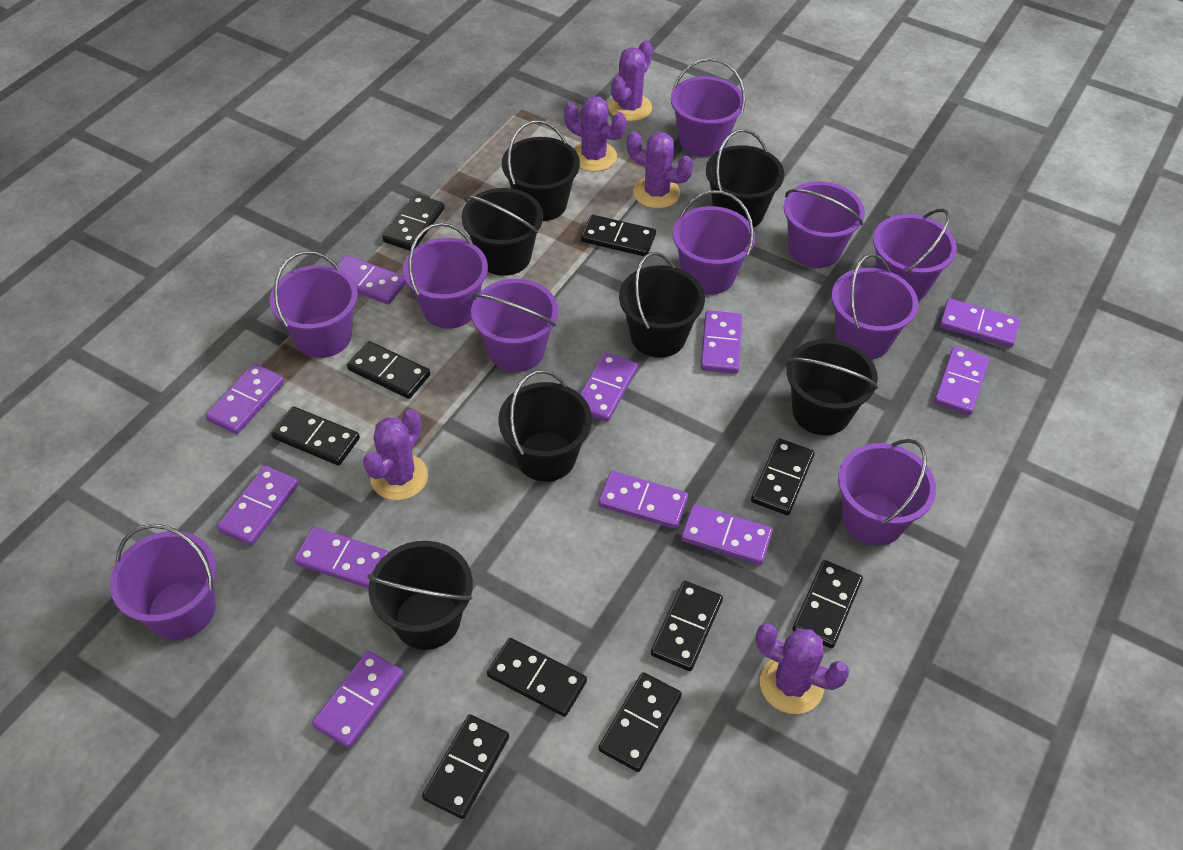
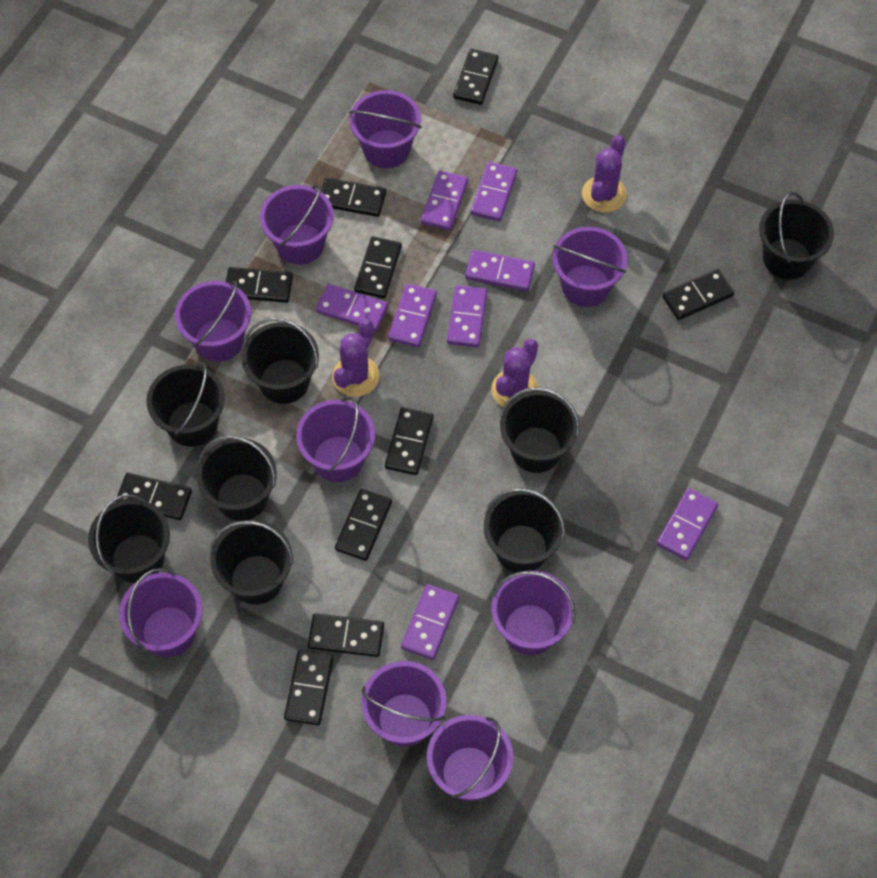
black bucket: 7 -> 8
purple bucket: 10 -> 9
purple cactus: 5 -> 3
purple domino: 11 -> 8

